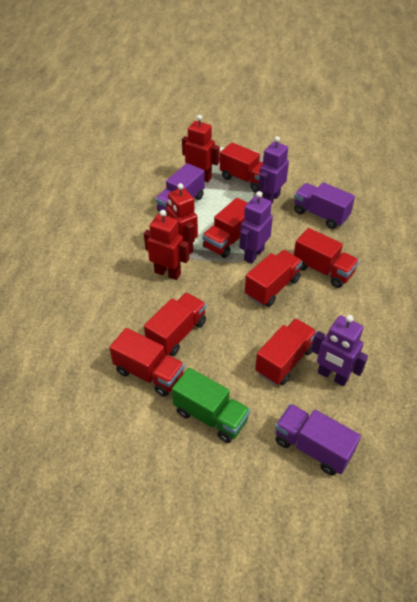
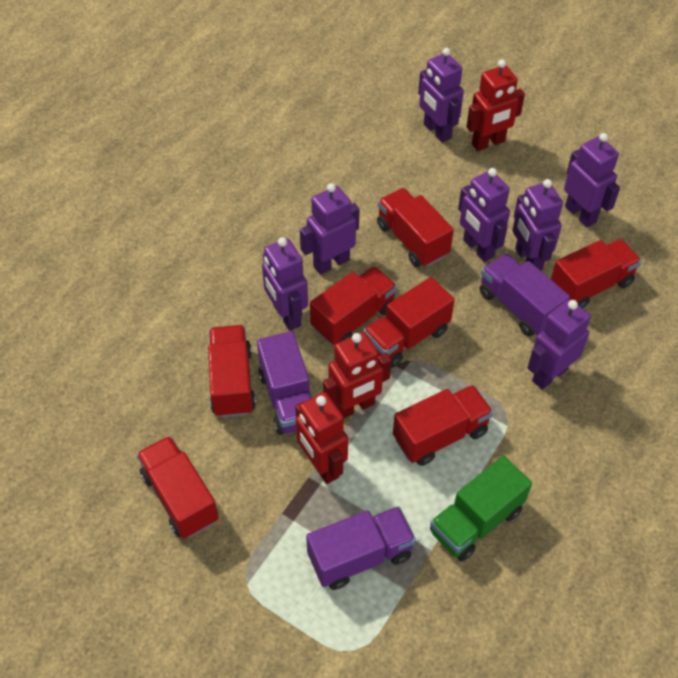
purple robot: 3 -> 7

